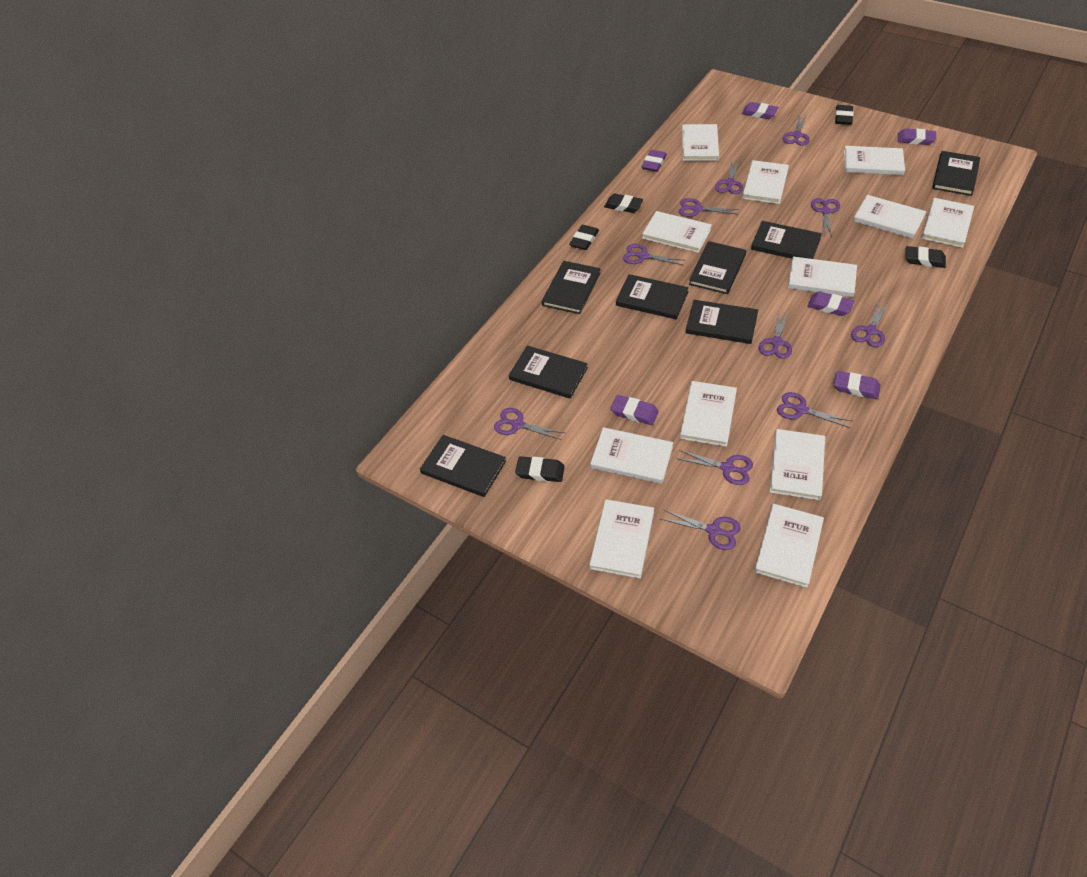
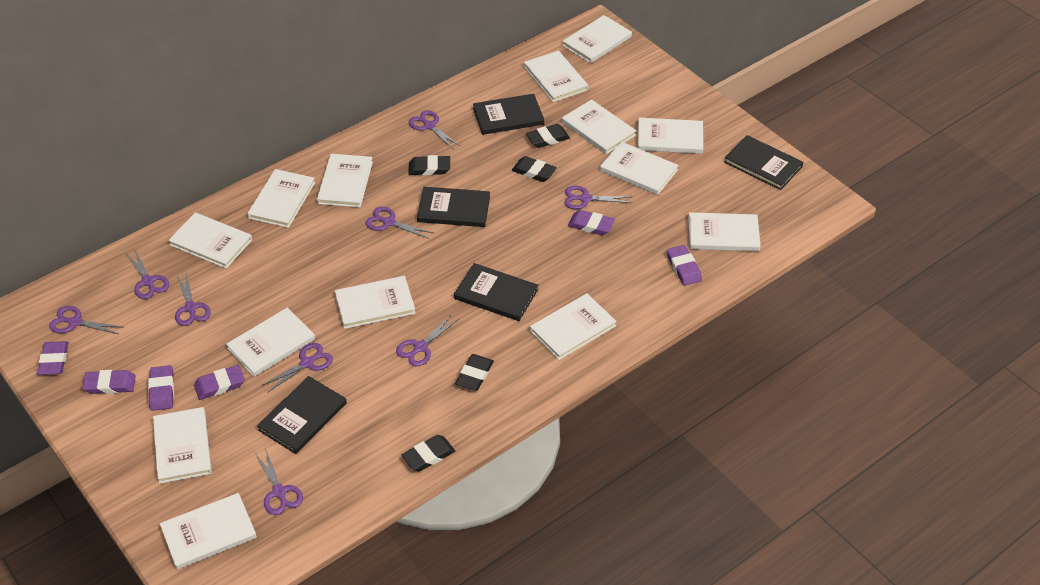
black book: 8 -> 5
purple scissors: 11 -> 9
white book: 12 -> 14

